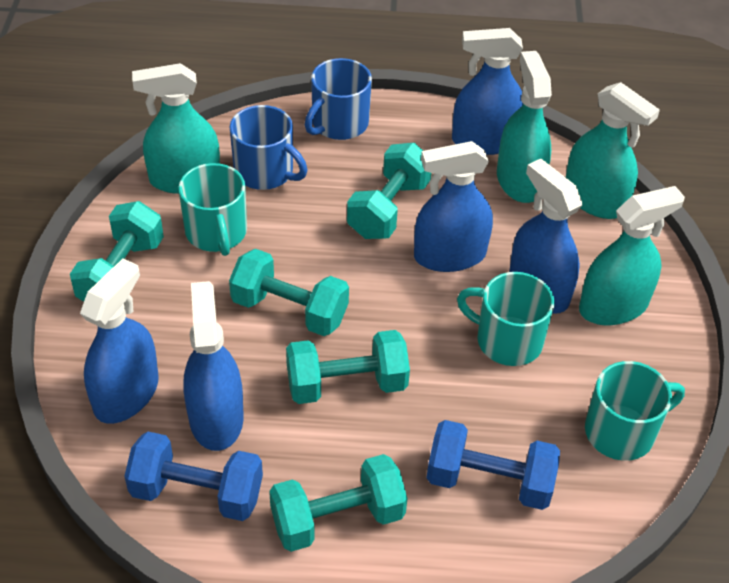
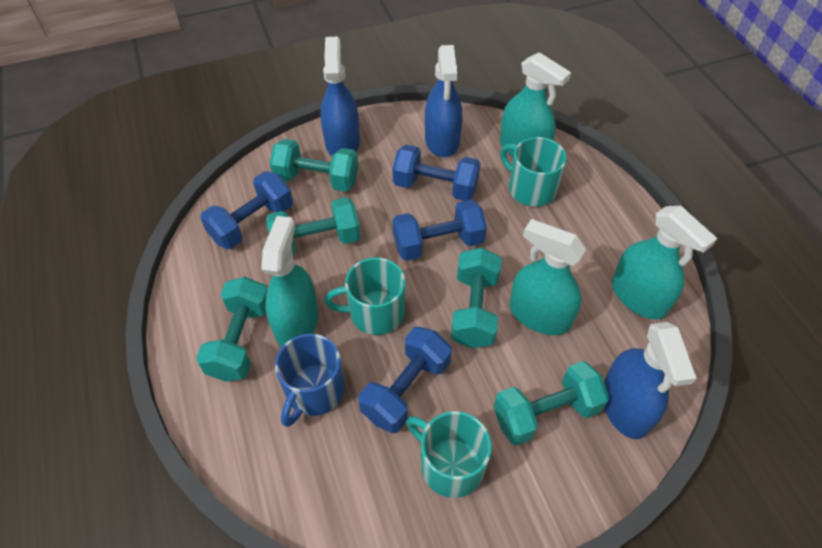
blue dumbbell: 2 -> 4
blue mug: 2 -> 1
blue spray bottle: 5 -> 3

